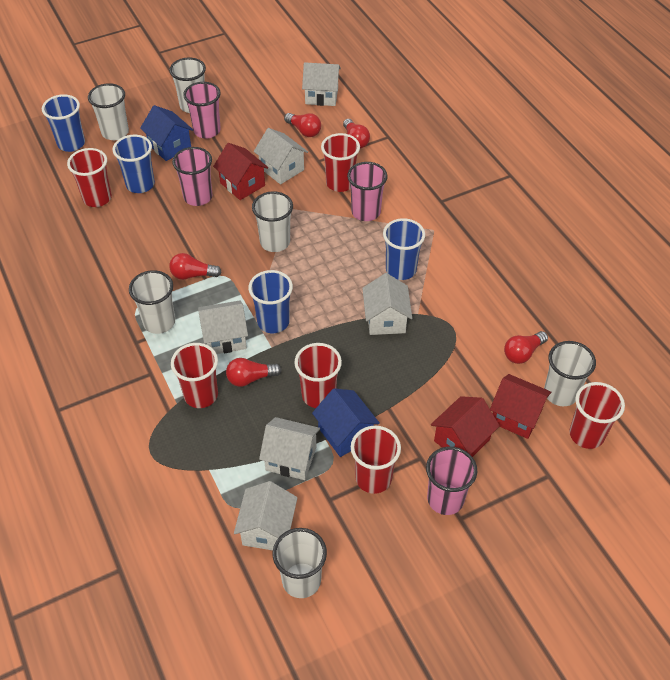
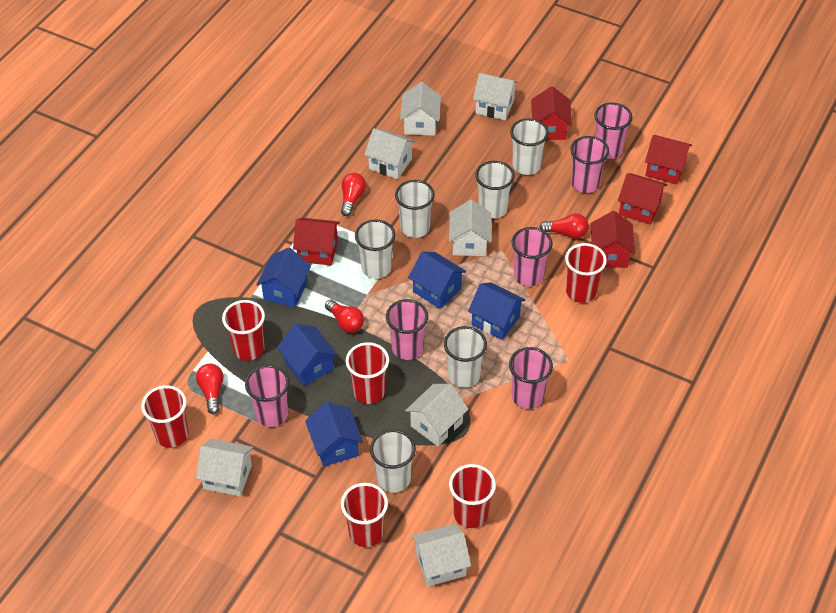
blue cup: 4 -> 0
blue house: 2 -> 5
pink cup: 4 -> 6
red house: 3 -> 5
red light bulb: 5 -> 4
white house: 6 -> 7

